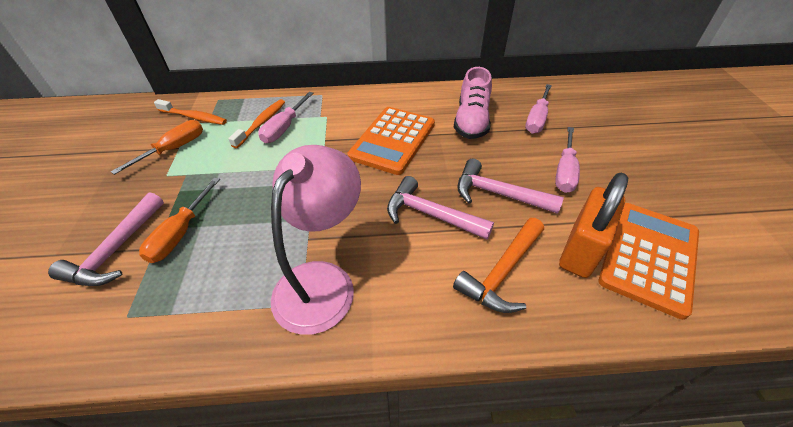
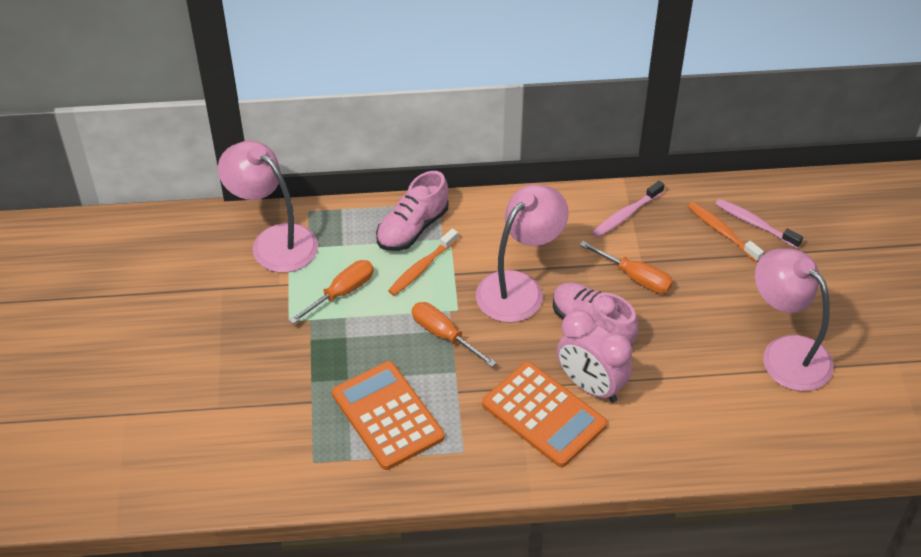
orange hammer: 1 -> 0
orange padlock: 1 -> 0
orange screwdriver: 2 -> 3
pink clock: 0 -> 1
pink hammer: 3 -> 0
pink lamp: 1 -> 3
pink screwdriver: 3 -> 0
pink shoe: 1 -> 2
pink toothbrush: 0 -> 2

